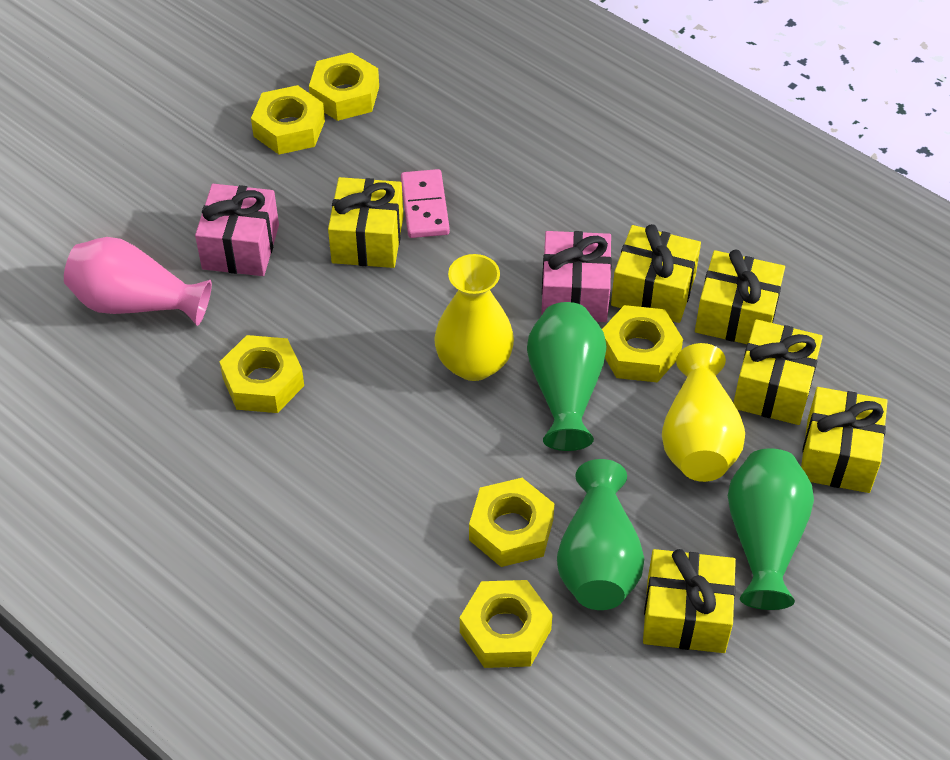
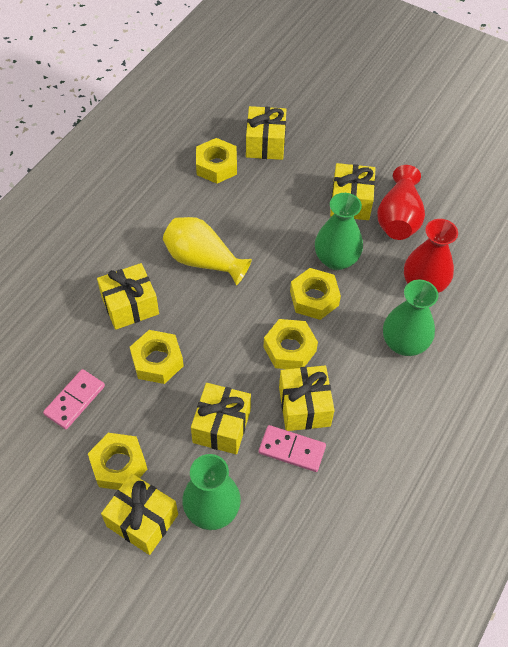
pink domino: 1 -> 2
pink gift: 2 -> 0
pink vase: 1 -> 0
red vase: 0 -> 2
yellow nut: 6 -> 5
yellow vase: 2 -> 1

